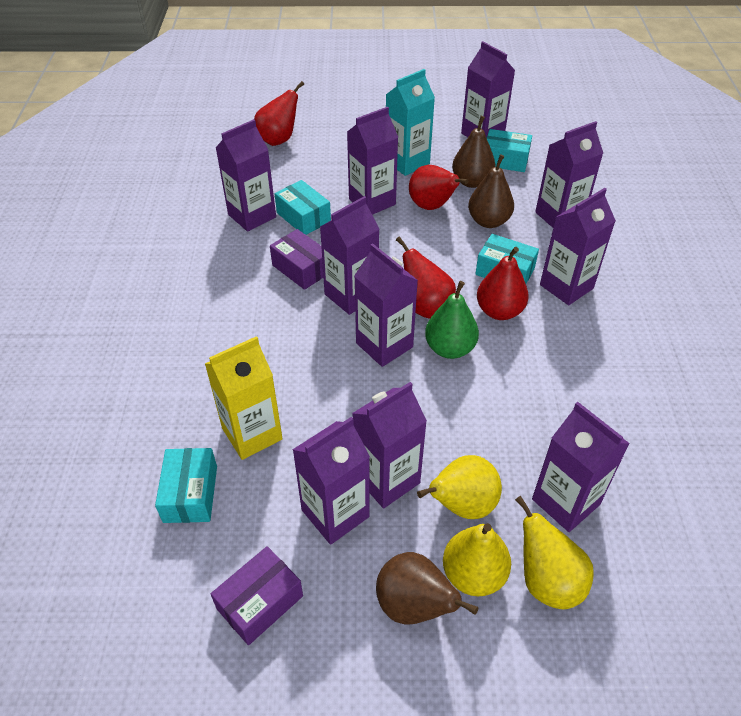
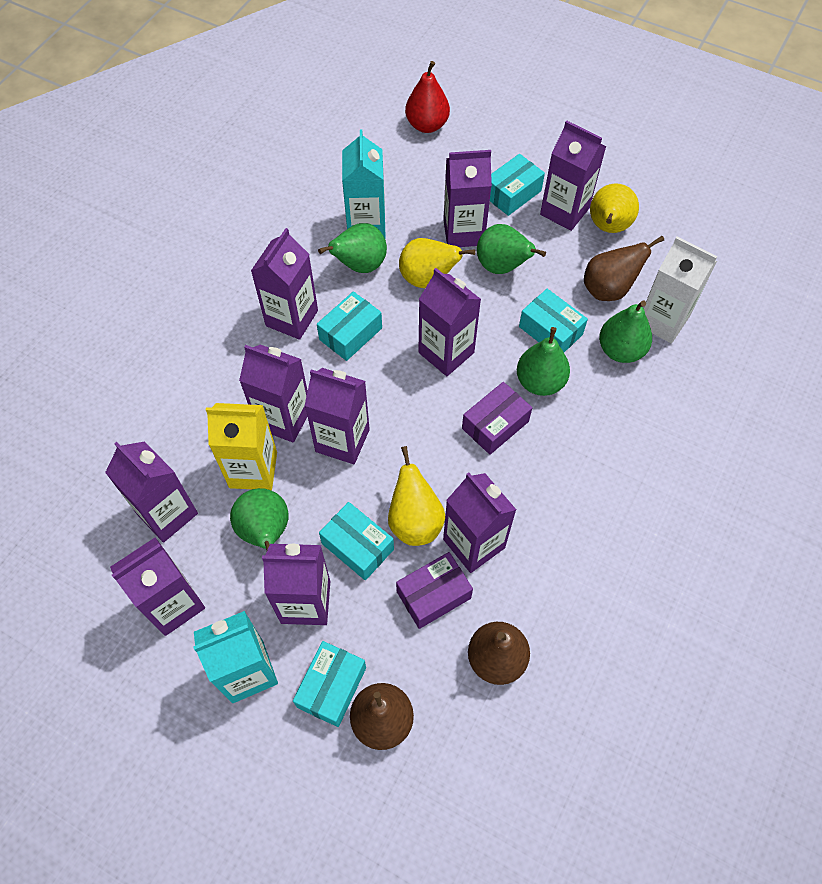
green pear: 1 -> 5
red pear: 4 -> 1
turquoise box: 4 -> 5
turquoise carton: 1 -> 2
white carton: 0 -> 1

